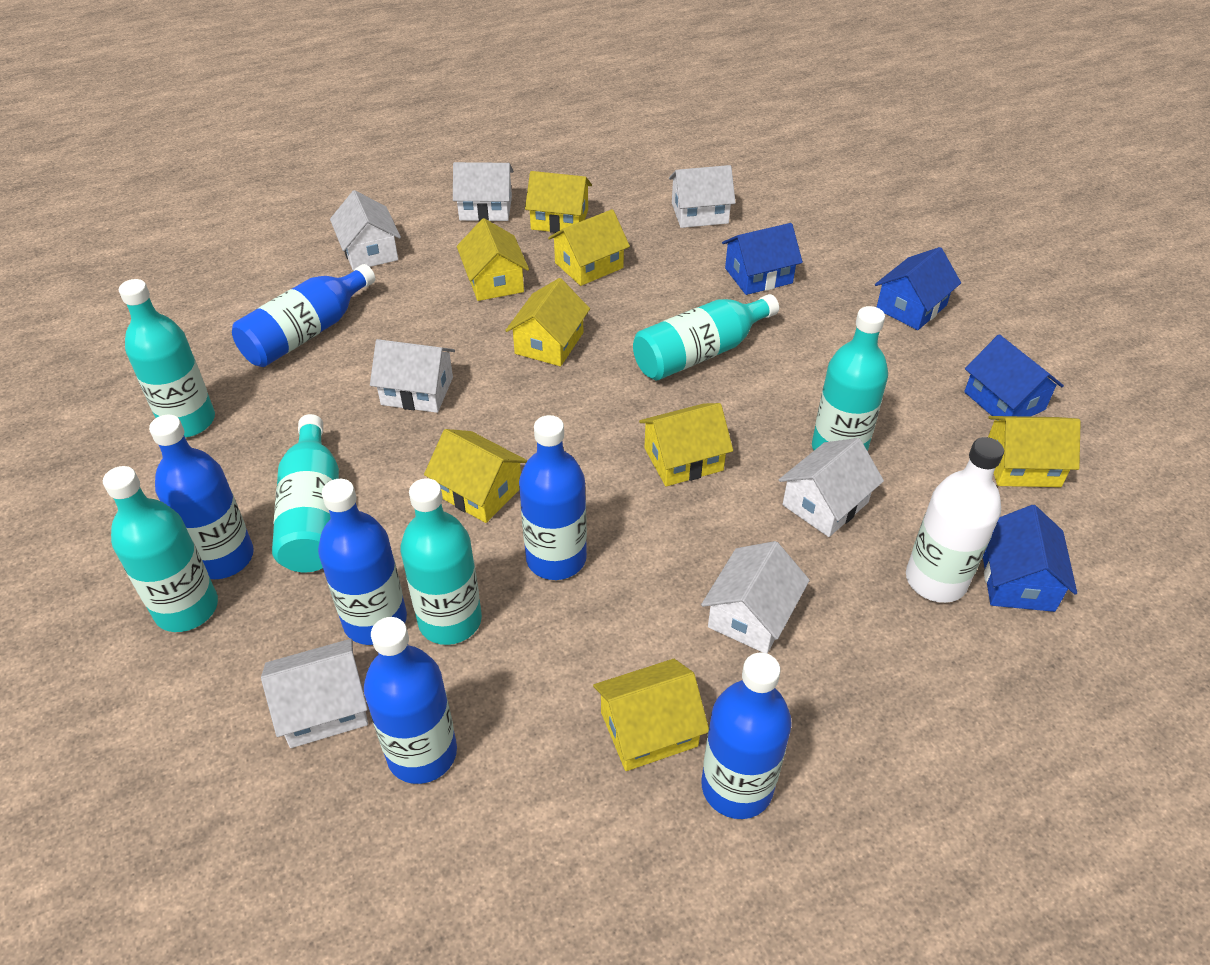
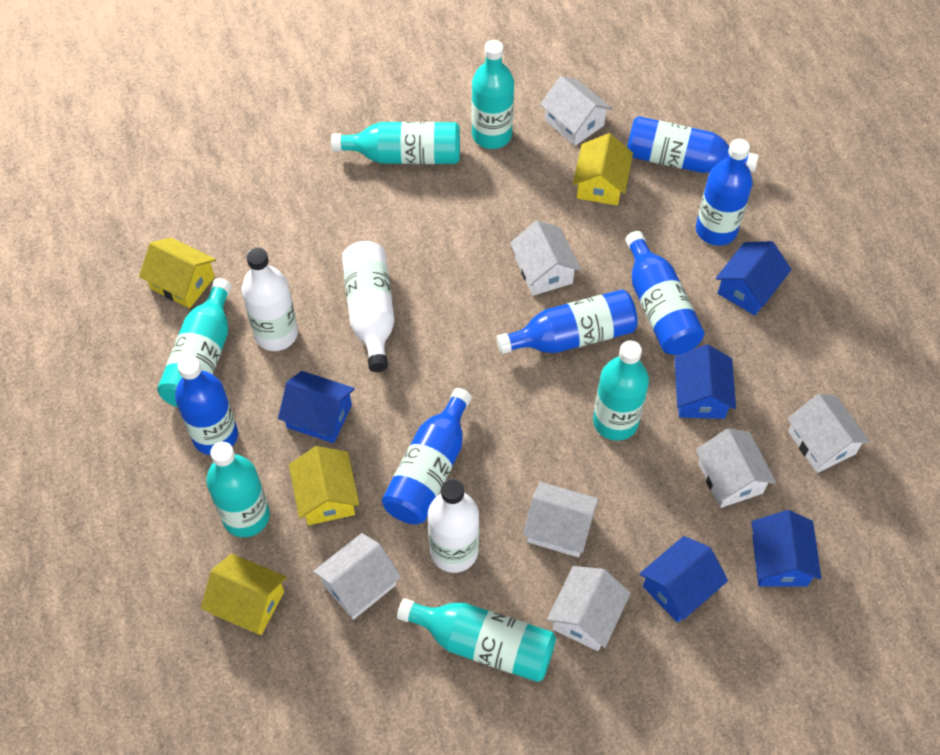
blue house: 4 -> 5
white bottle: 1 -> 3
yellow house: 8 -> 4

